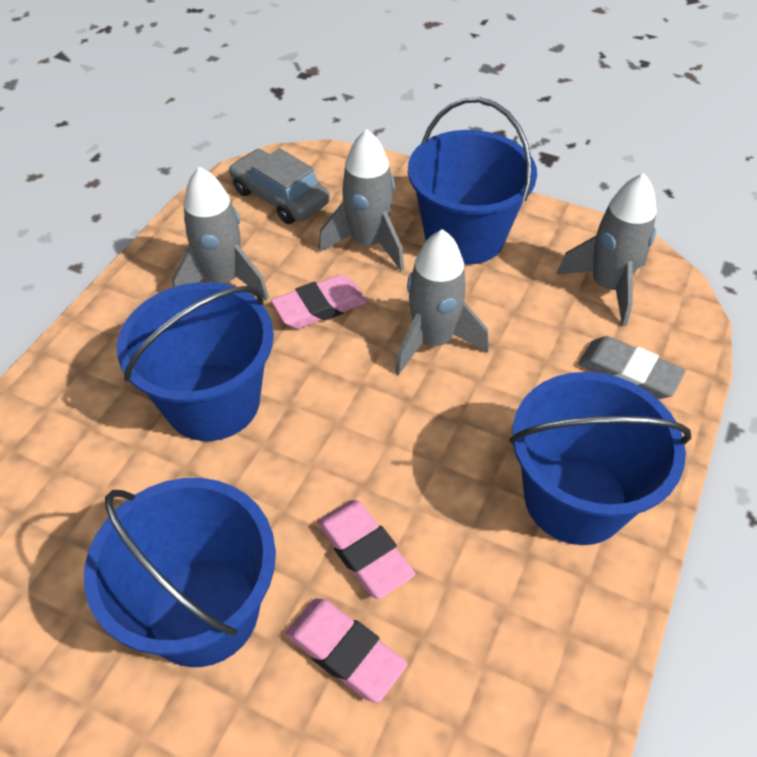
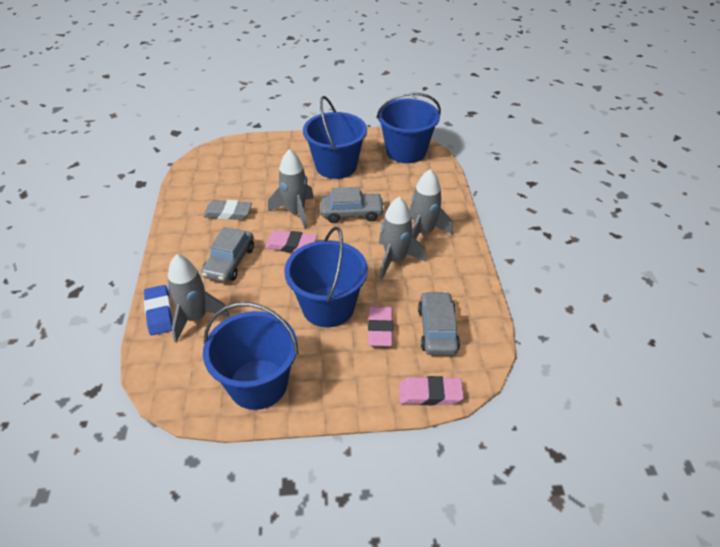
blue eraser: 0 -> 1
grey car: 1 -> 3

